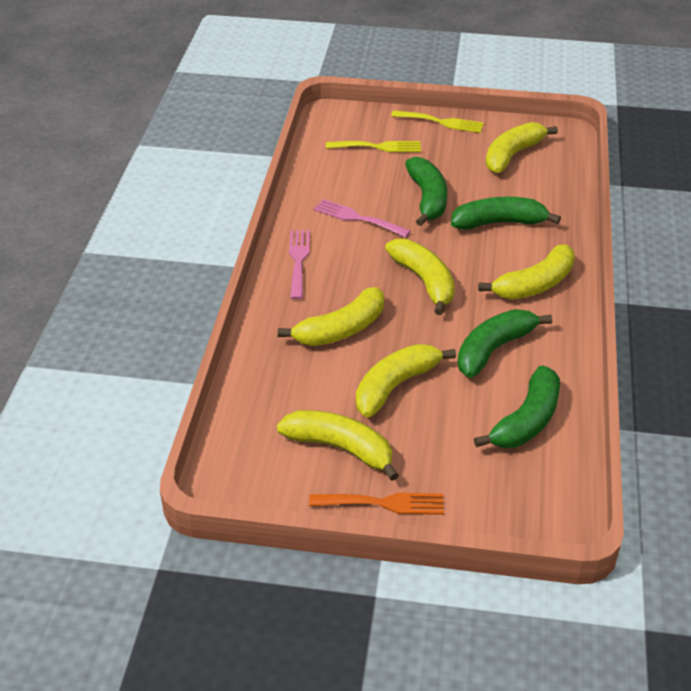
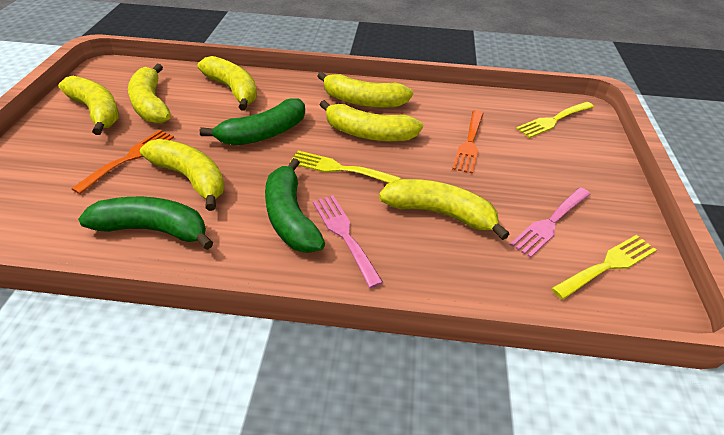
green banana: 4 -> 3
orange fork: 1 -> 2
yellow banana: 6 -> 7
yellow fork: 2 -> 3

